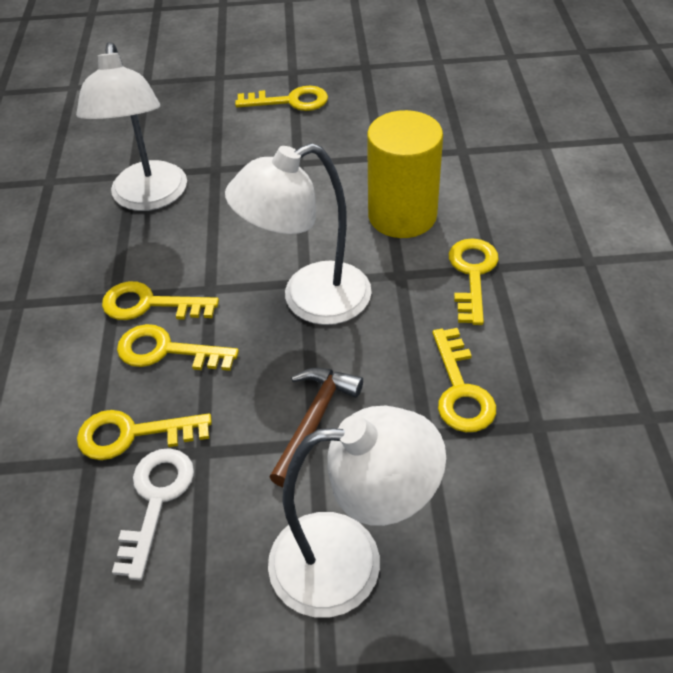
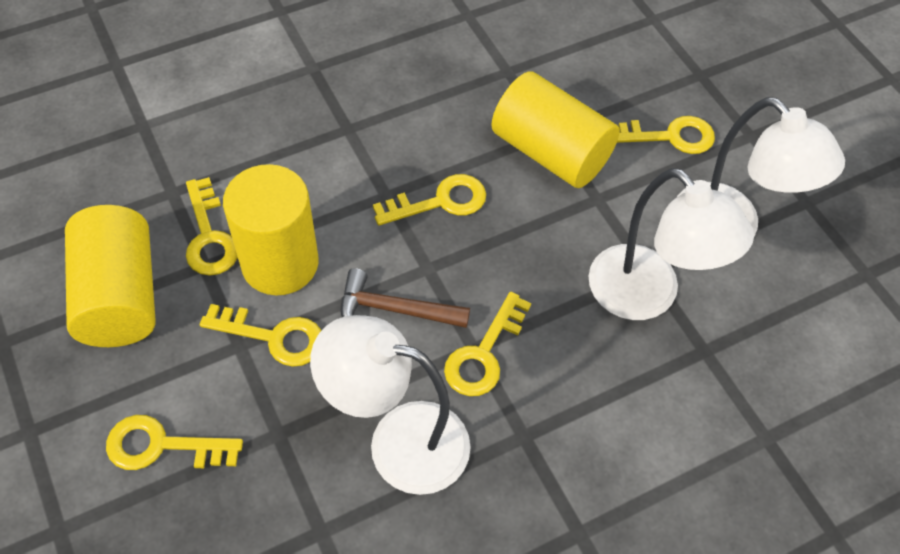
white key: 1 -> 0
yellow cylinder: 1 -> 3

